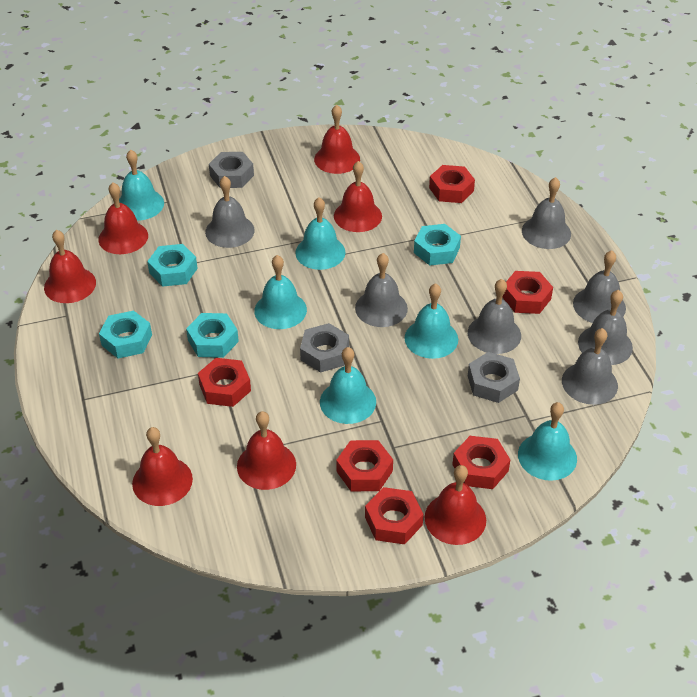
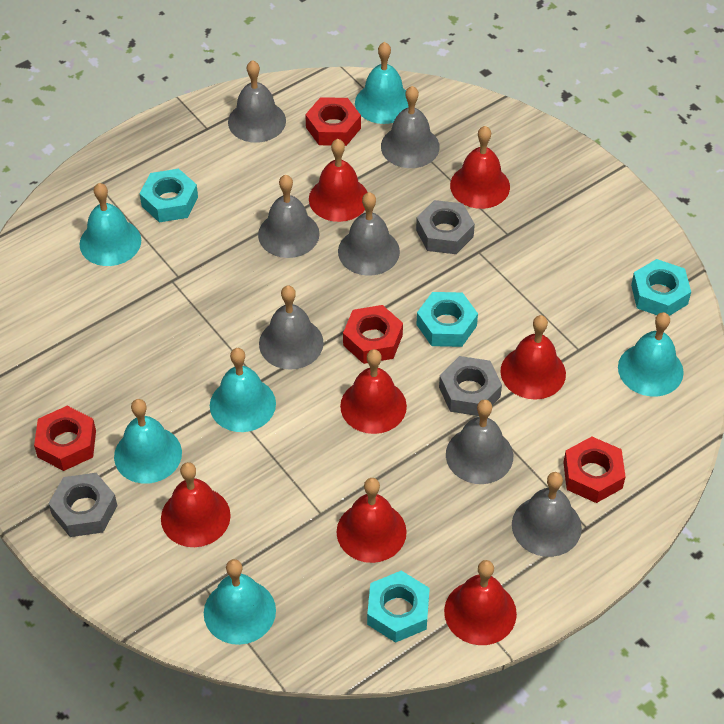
red nut: 6 -> 4

